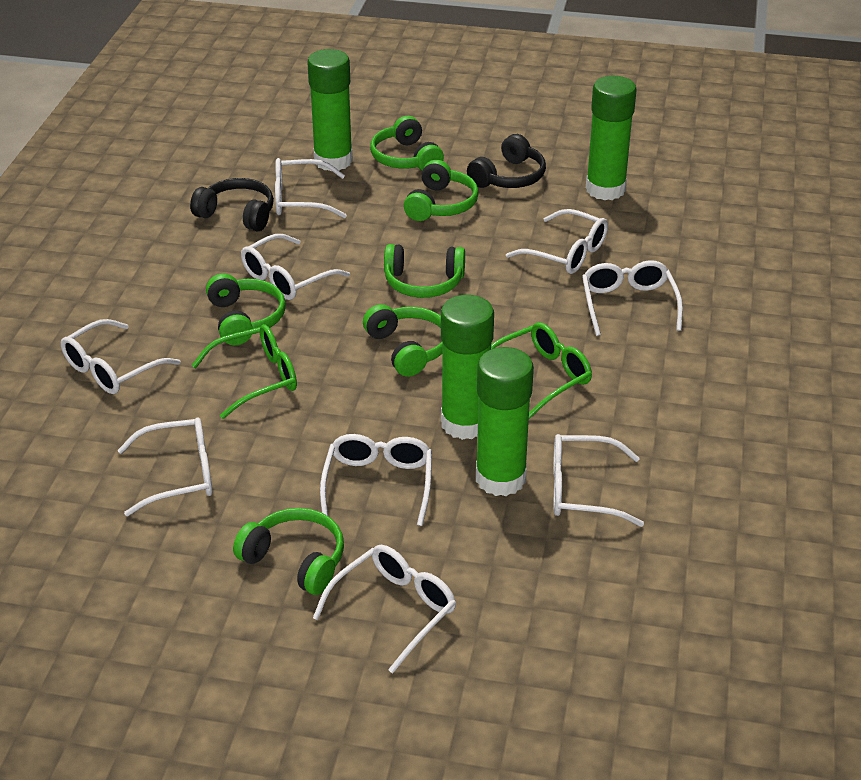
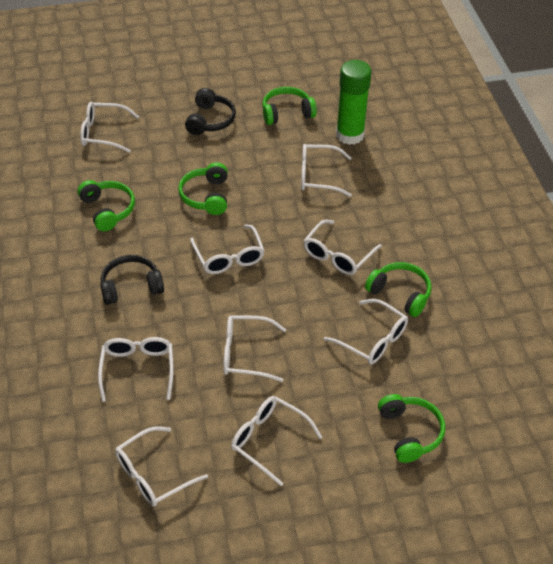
green glasses: 2 -> 0
green glue stick: 4 -> 1
green headphones: 6 -> 5

